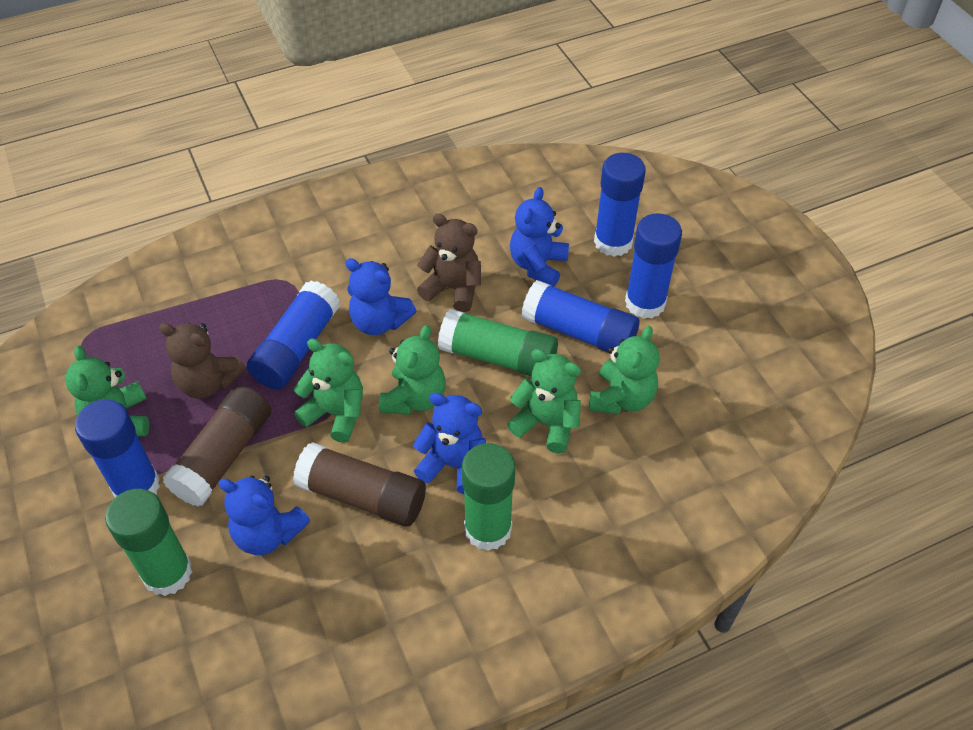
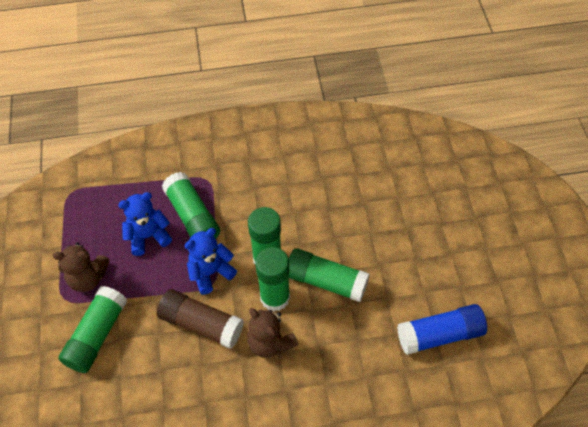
blue glue stick: 5 -> 1
blue teddy bear: 4 -> 2
brown glue stick: 2 -> 1
green glue stick: 3 -> 5
green teddy bear: 5 -> 0

